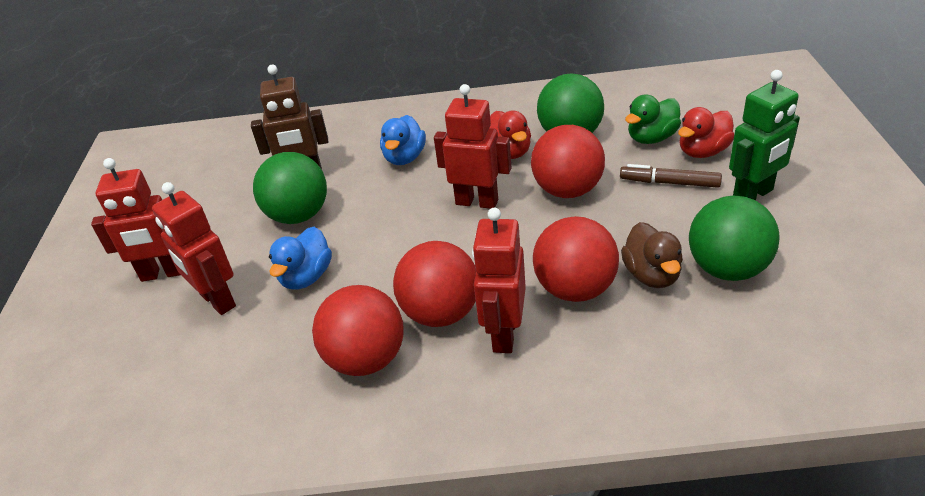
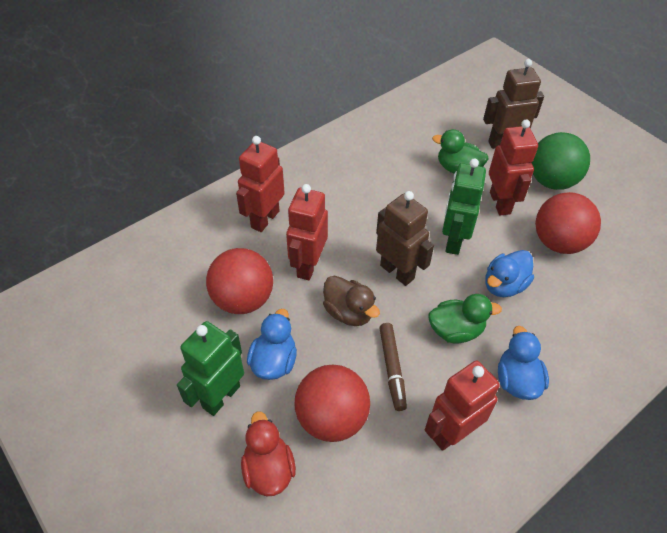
blue duck: 2 -> 3
brown robot: 1 -> 2
green ball: 3 -> 1
green duck: 1 -> 2
green robot: 1 -> 2
red ball: 4 -> 3
red duck: 2 -> 1

